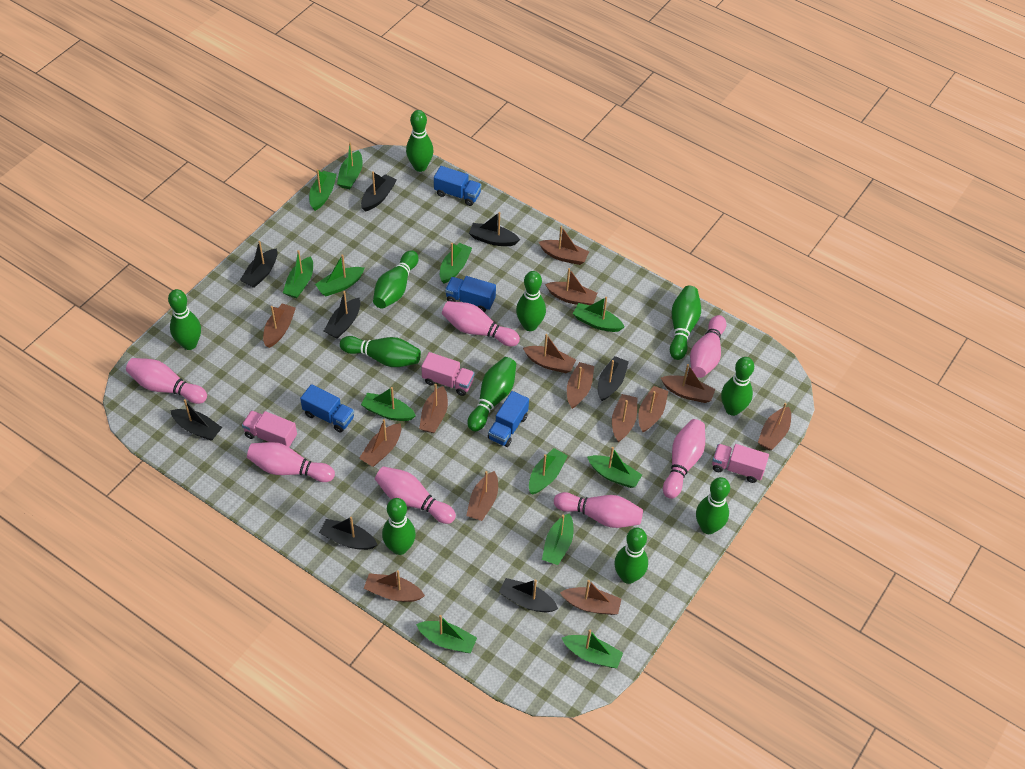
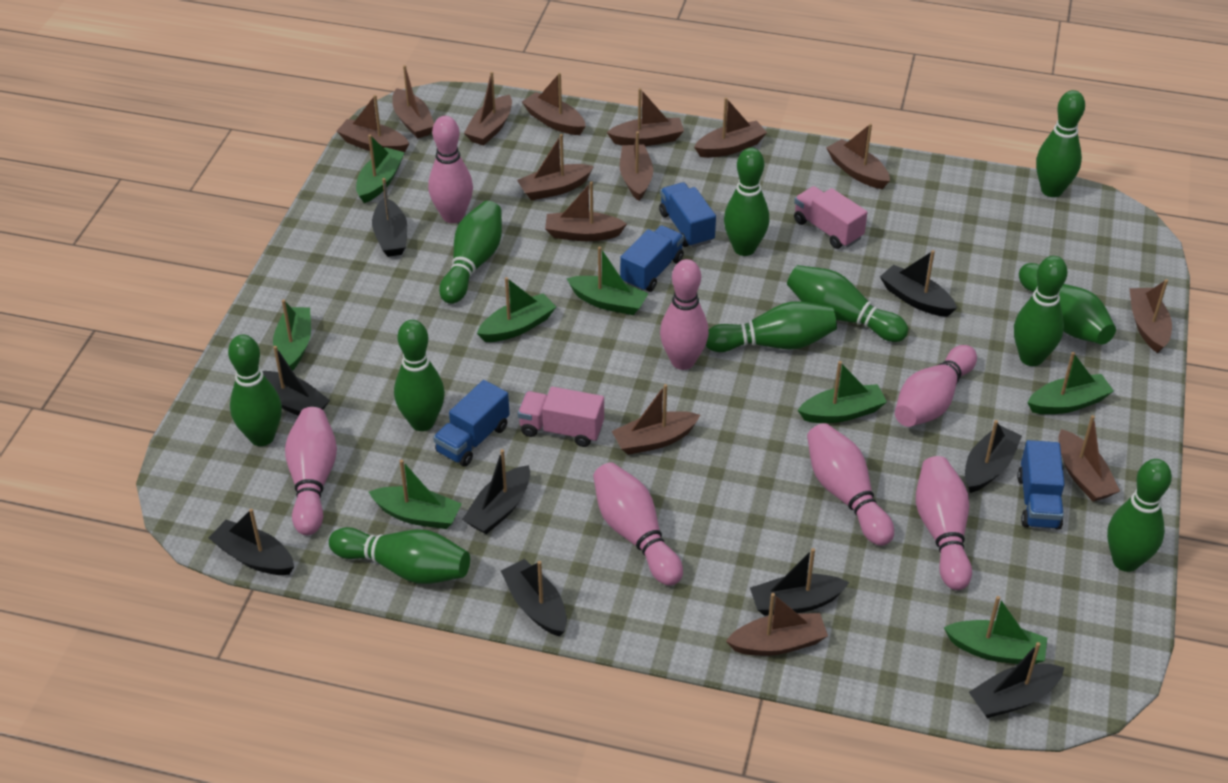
black boat: 8 -> 9
green boat: 12 -> 8
pink truck: 3 -> 2

